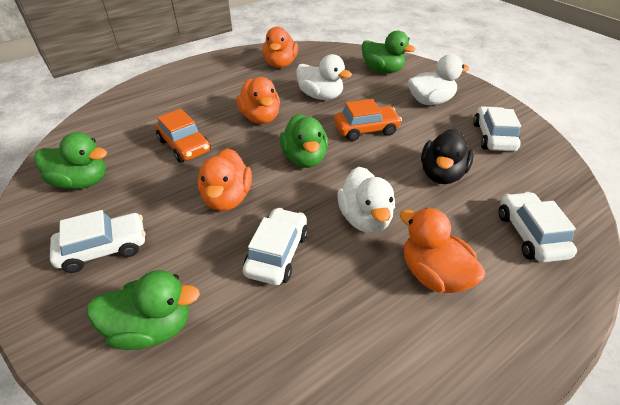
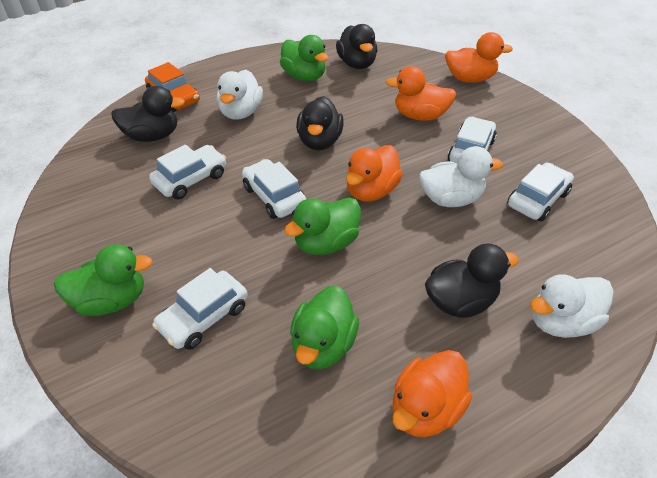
black duck: 1 -> 4
orange car: 2 -> 1
white car: 4 -> 5

